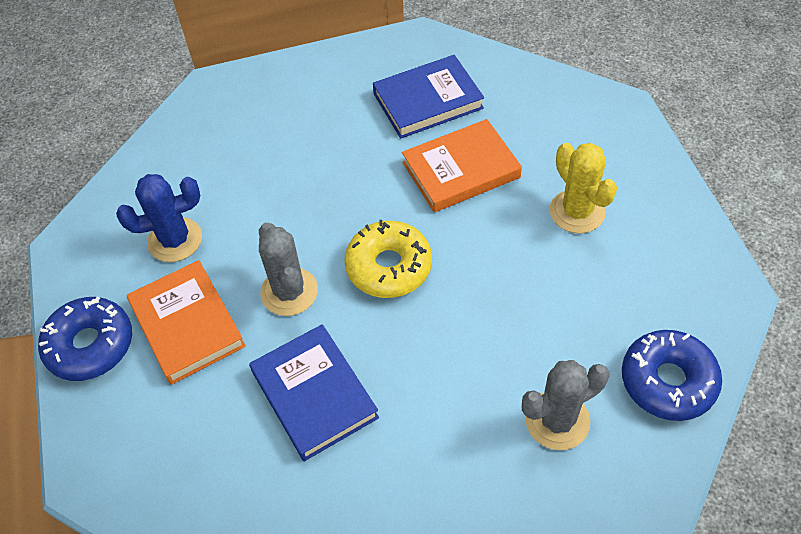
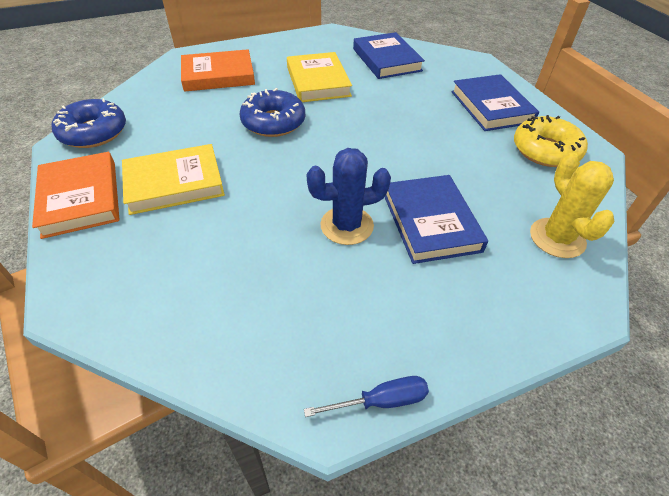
blue book: 2 -> 3
blue screwdriver: 0 -> 1
grey cactus: 2 -> 0
yellow book: 0 -> 2

